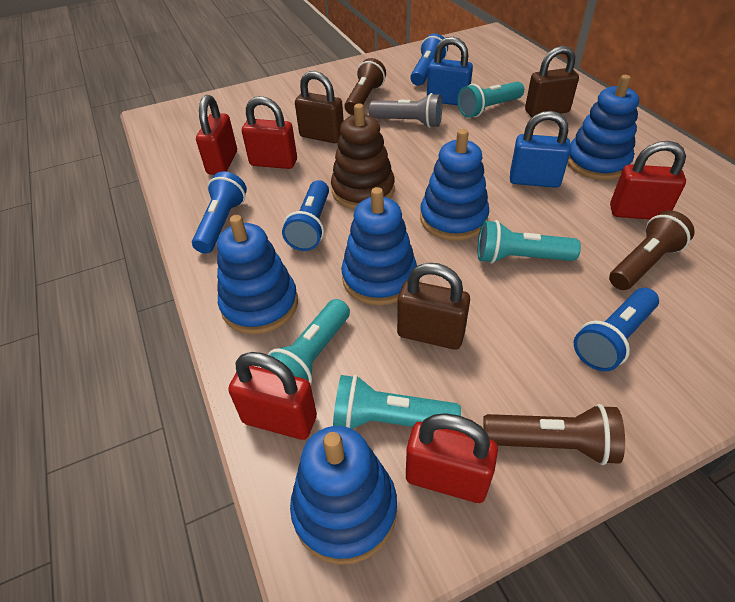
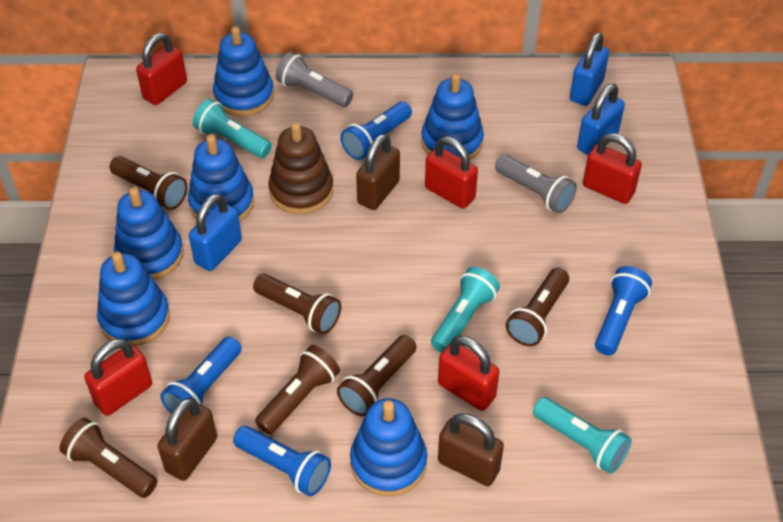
blue padlock: 2 -> 3
blue stacking toy: 5 -> 6
brown flashlight: 3 -> 6
grey flashlight: 1 -> 2
turquoise flashlight: 4 -> 3

